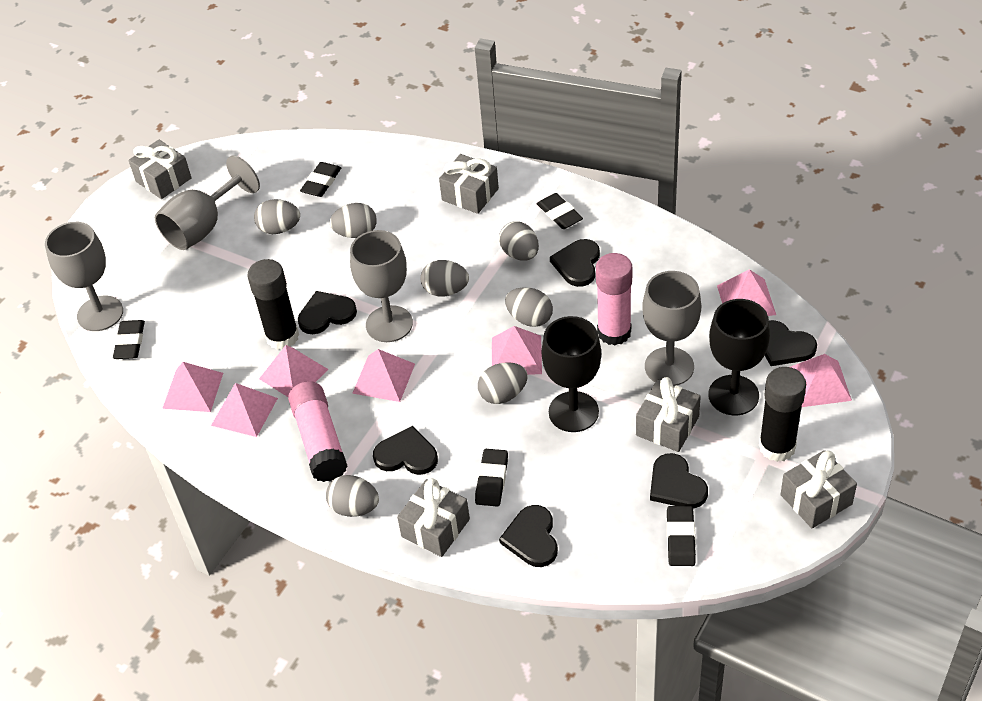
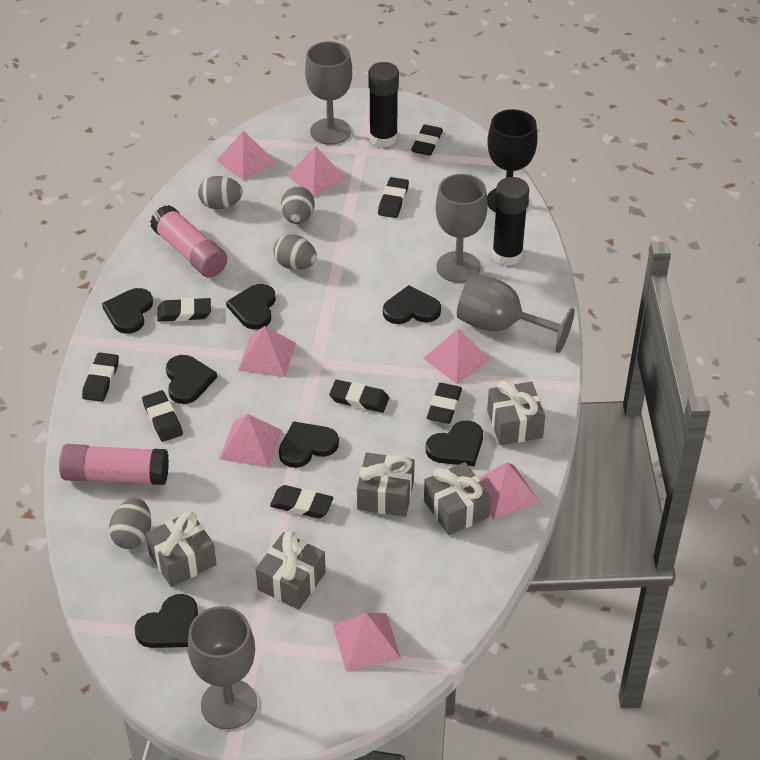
black eraser: 5 -> 8
black goblet: 2 -> 1
black heart: 6 -> 7
grey egg: 7 -> 4

